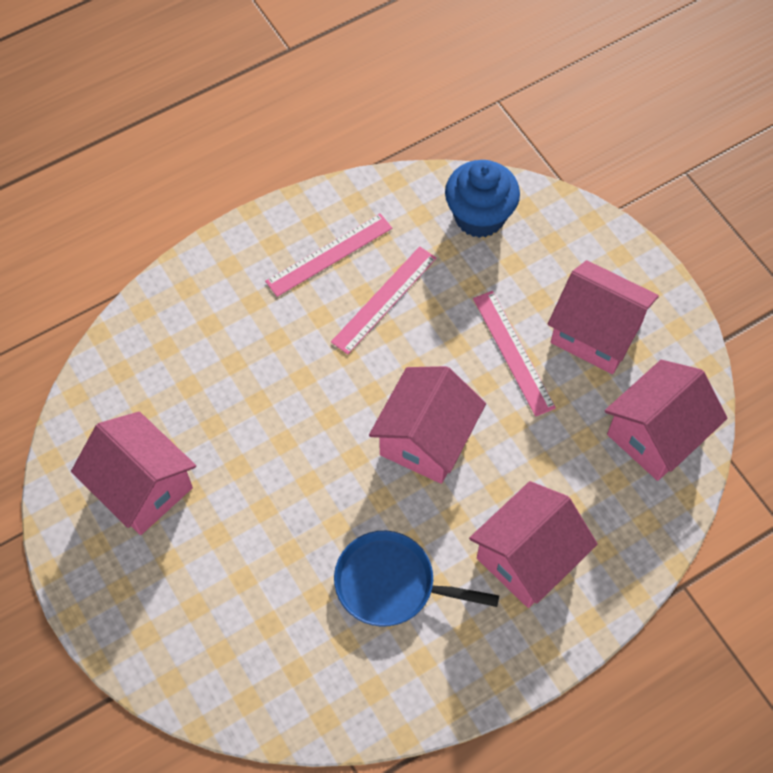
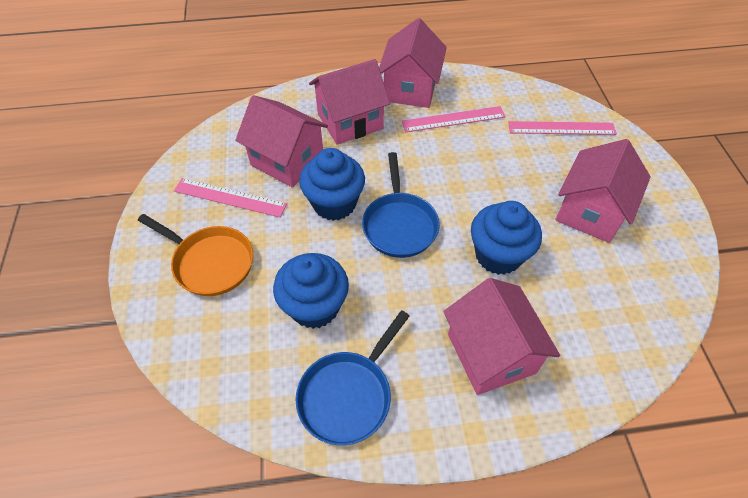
blue cupcake: 1 -> 3
blue pan: 1 -> 2
orange pan: 0 -> 1

